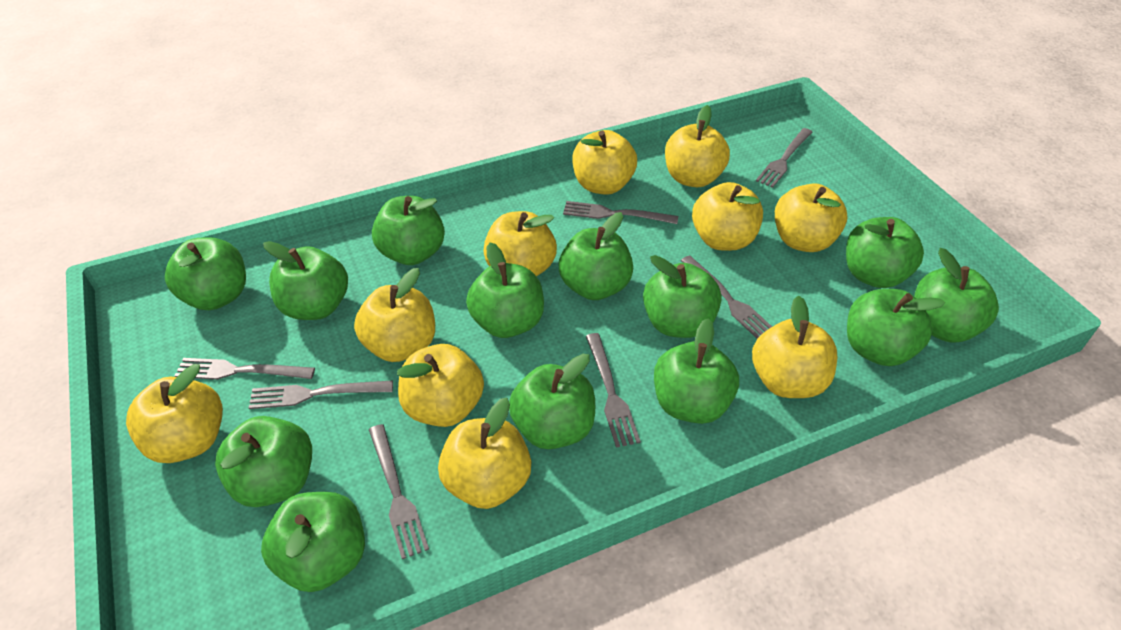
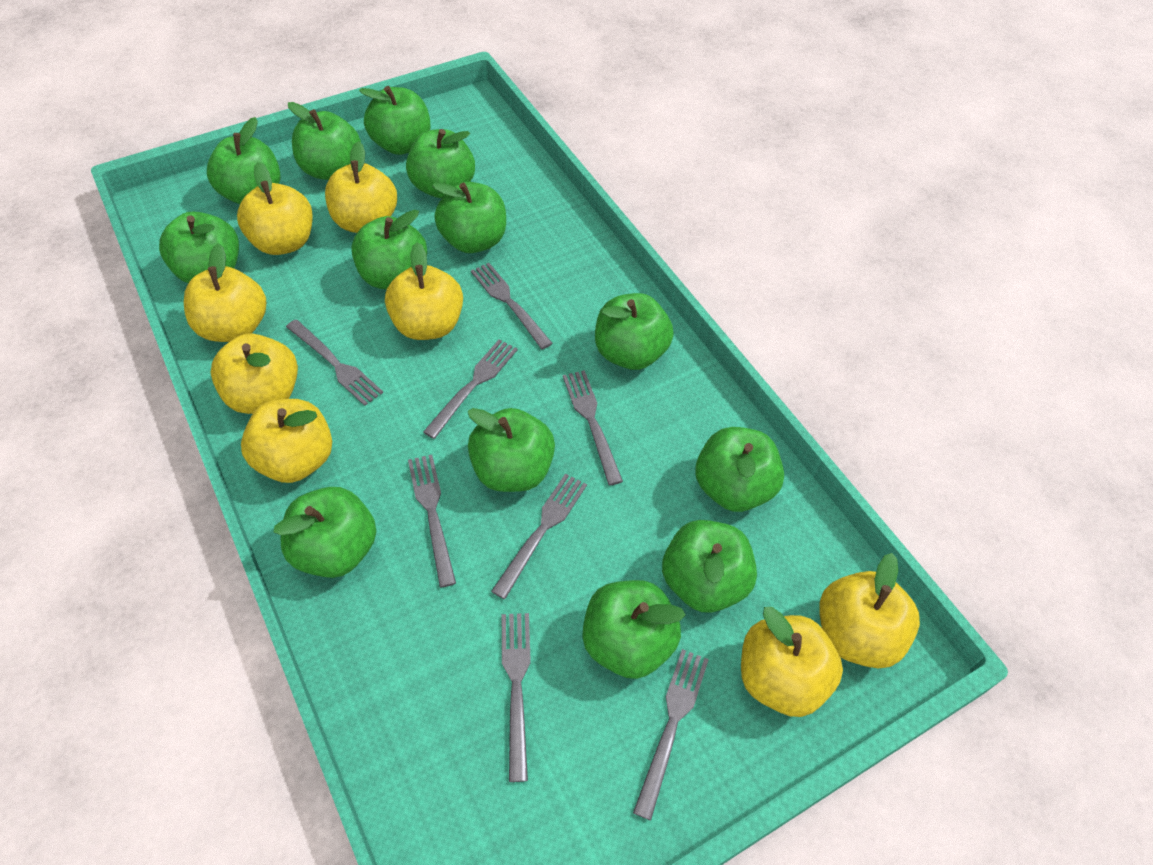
grey fork: 7 -> 8
yellow apple: 10 -> 8

